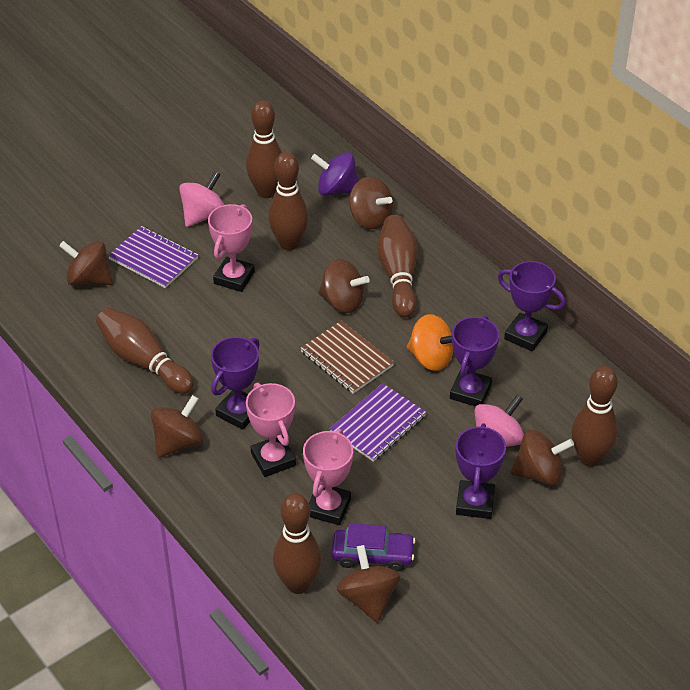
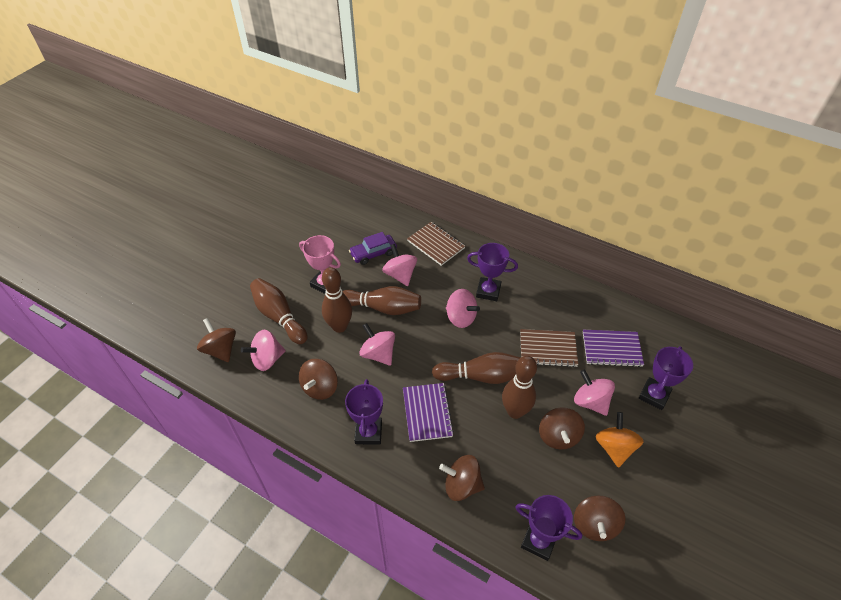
brown bowling pin: 6 -> 5
brown notebook: 1 -> 2
brown spinning top: 6 -> 5
pink spinning top: 2 -> 5
pink trophy: 3 -> 1
purple spinning top: 1 -> 0

